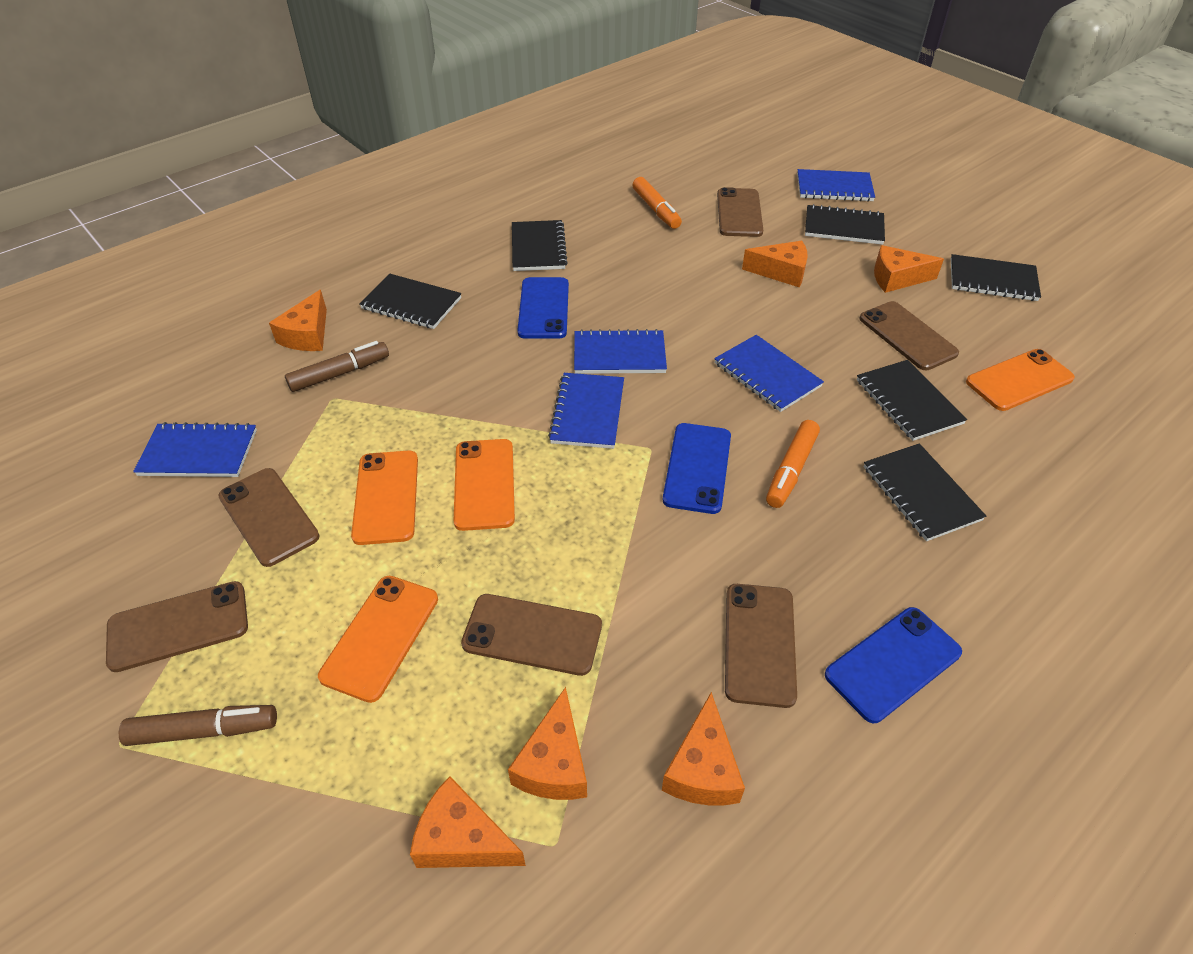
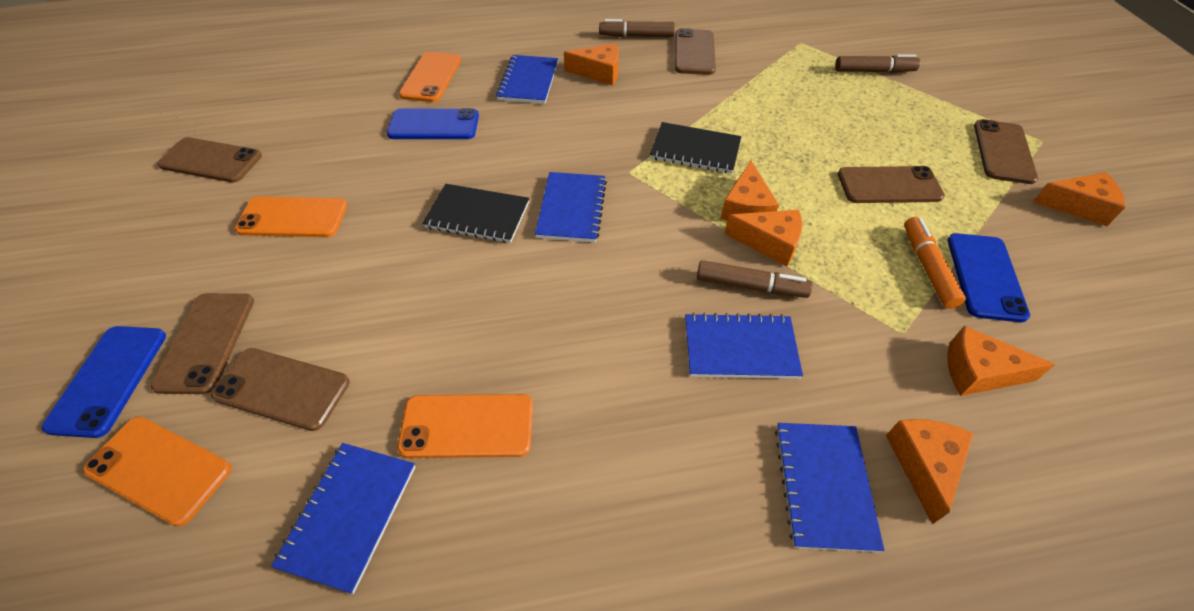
black notebook: 6 -> 2
brown marker: 2 -> 3
orange marker: 2 -> 1

